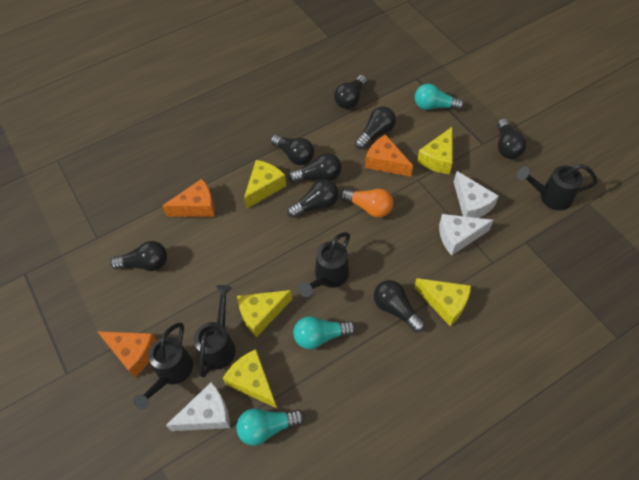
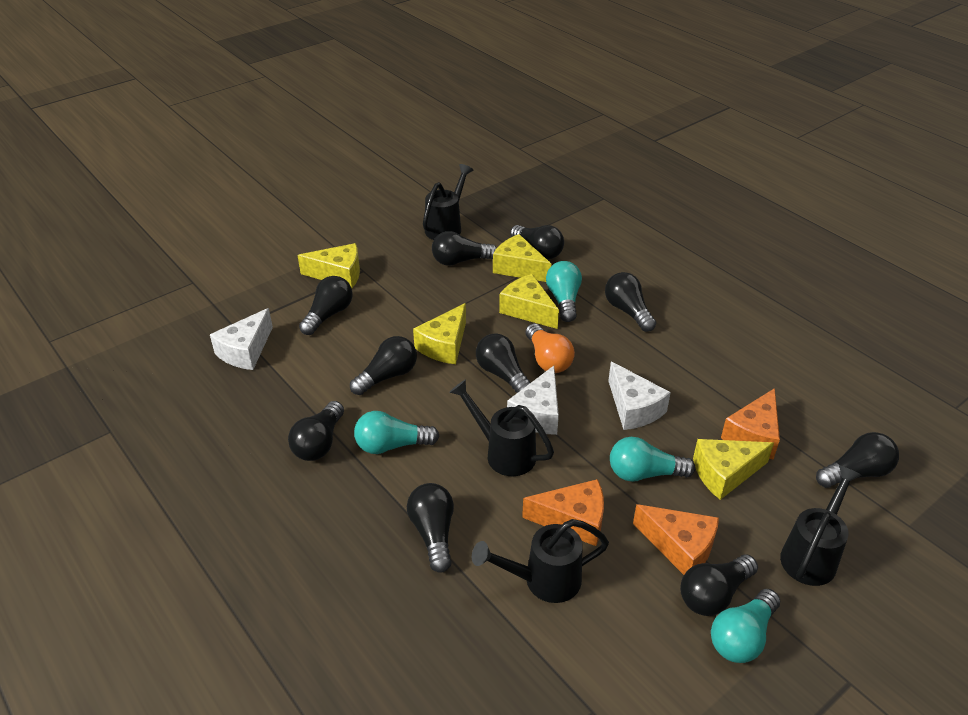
black light bulb: 8 -> 10
turquoise light bulb: 3 -> 4

